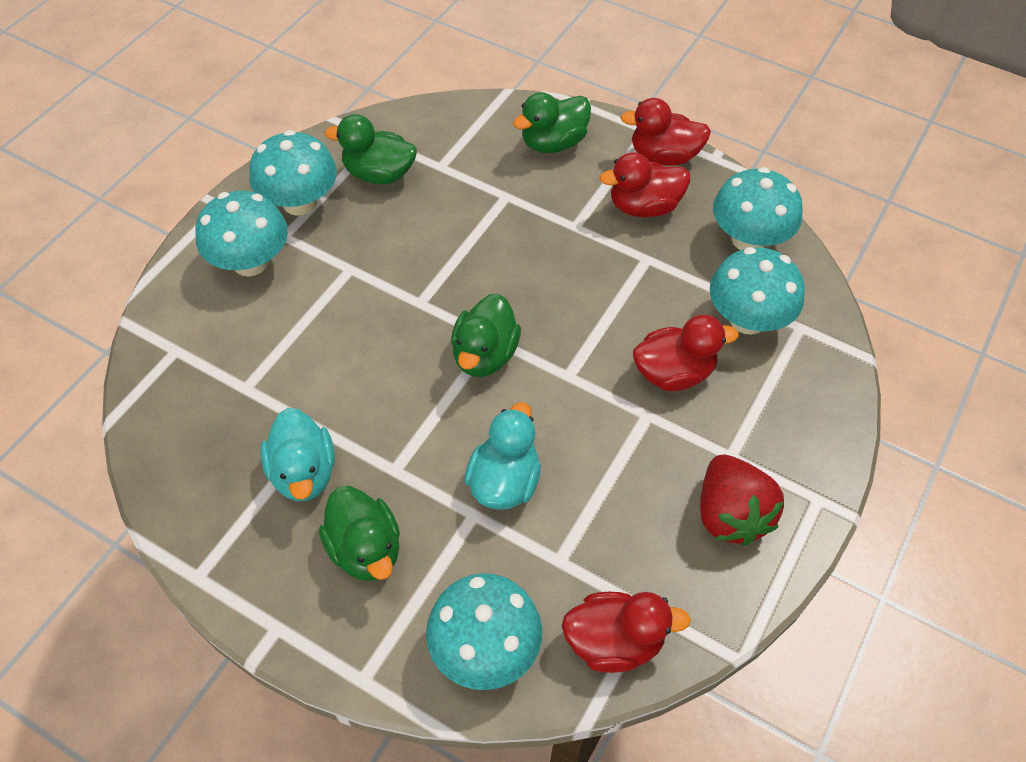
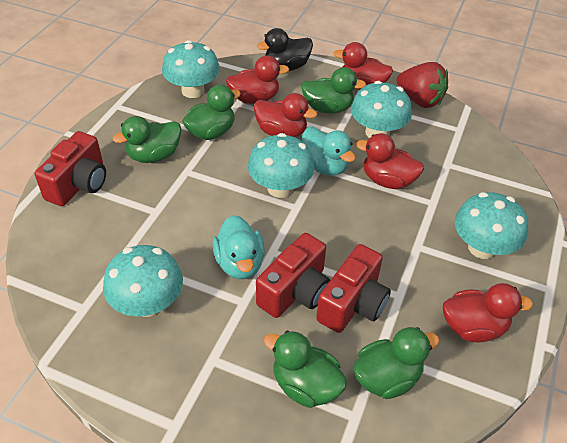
black duck: 0 -> 1
green duck: 4 -> 5
red camera: 0 -> 3
red duck: 4 -> 5

